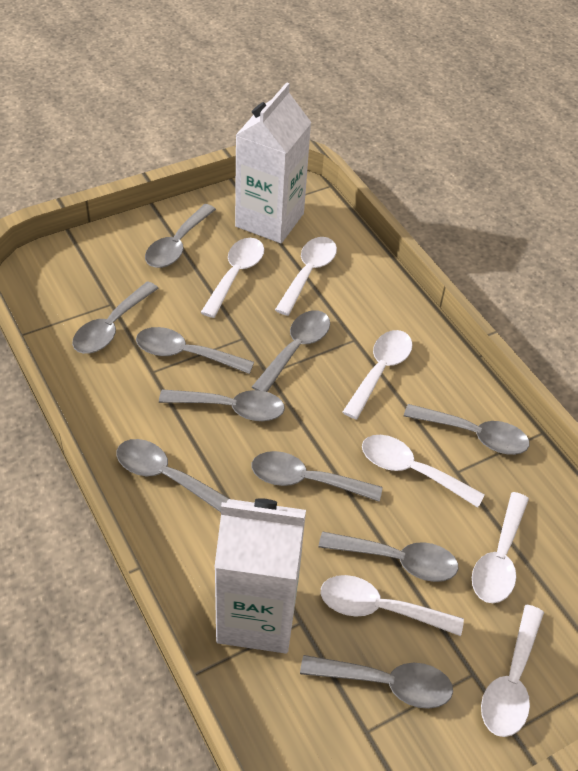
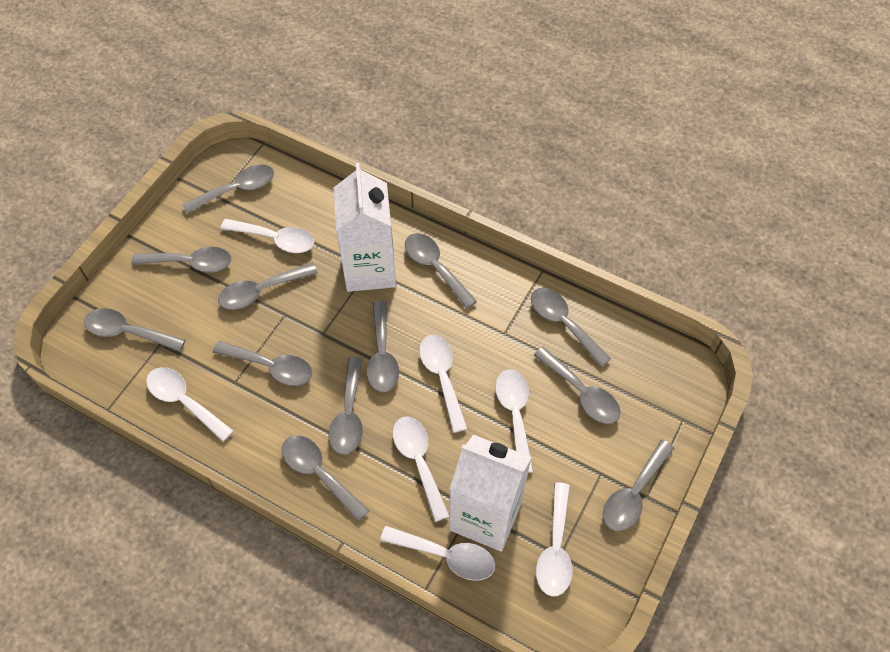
grey spoon: 10 -> 12

